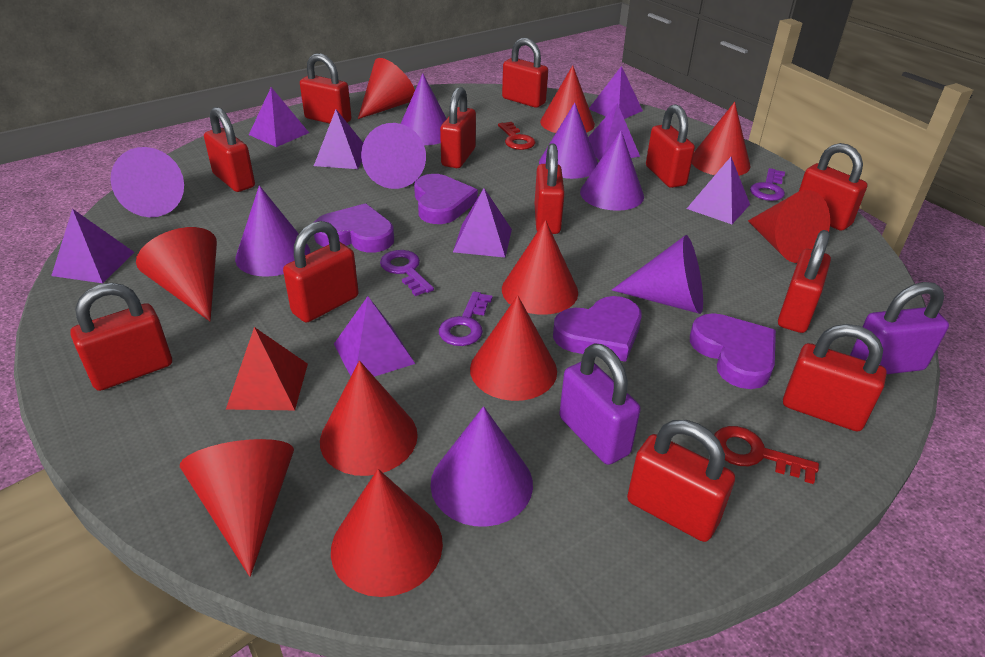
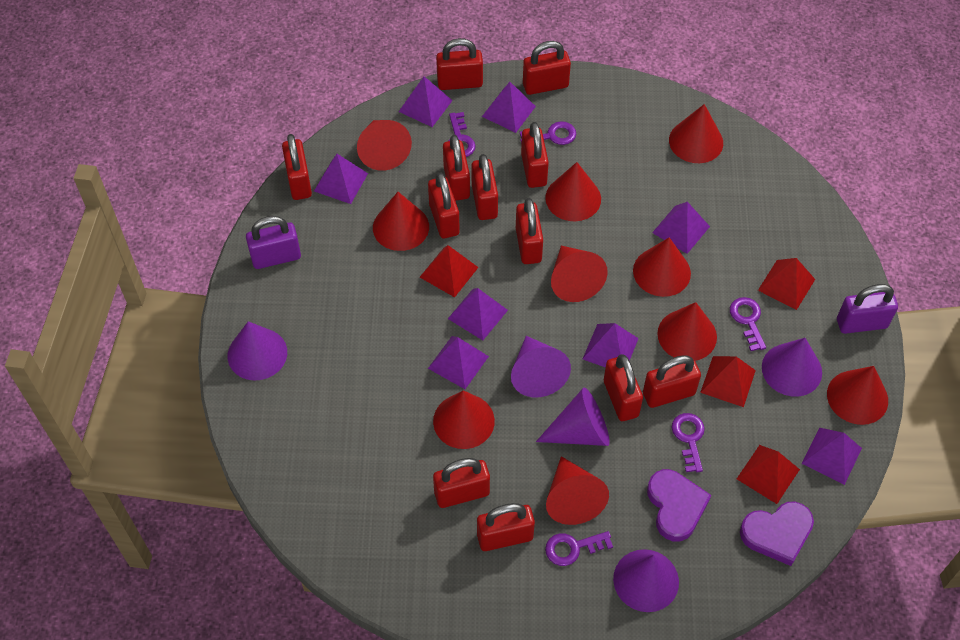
purple cone: 8 -> 5
purple heart: 4 -> 2
purple key: 3 -> 5
red key: 2 -> 0
red pyramid: 1 -> 4

